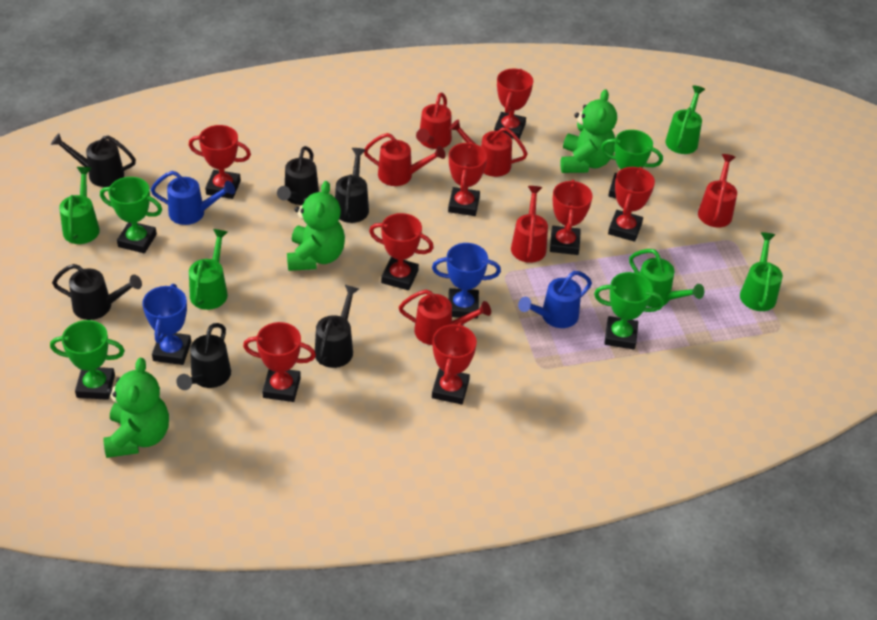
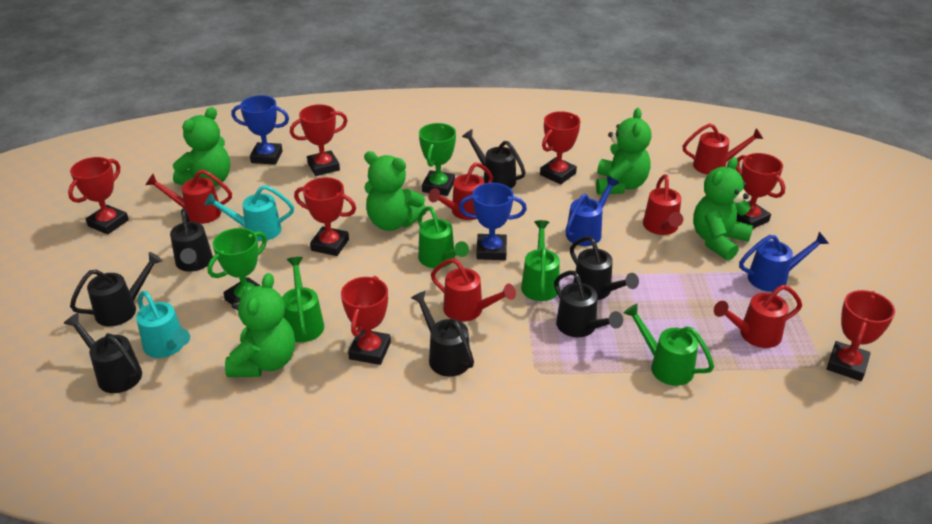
black watering can: 6 -> 7
green teddy bear: 3 -> 5
green trophy: 4 -> 2
green watering can: 5 -> 4
red trophy: 8 -> 7
turquoise watering can: 0 -> 2

